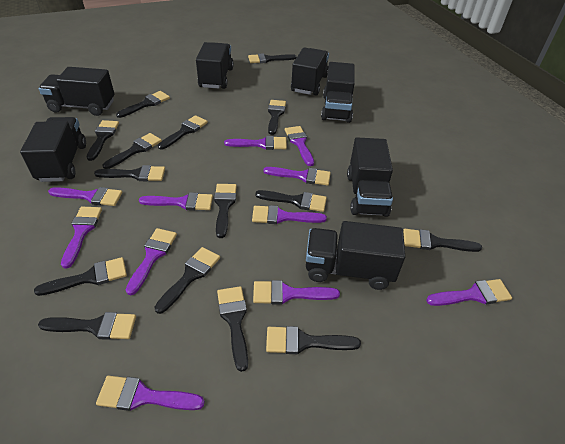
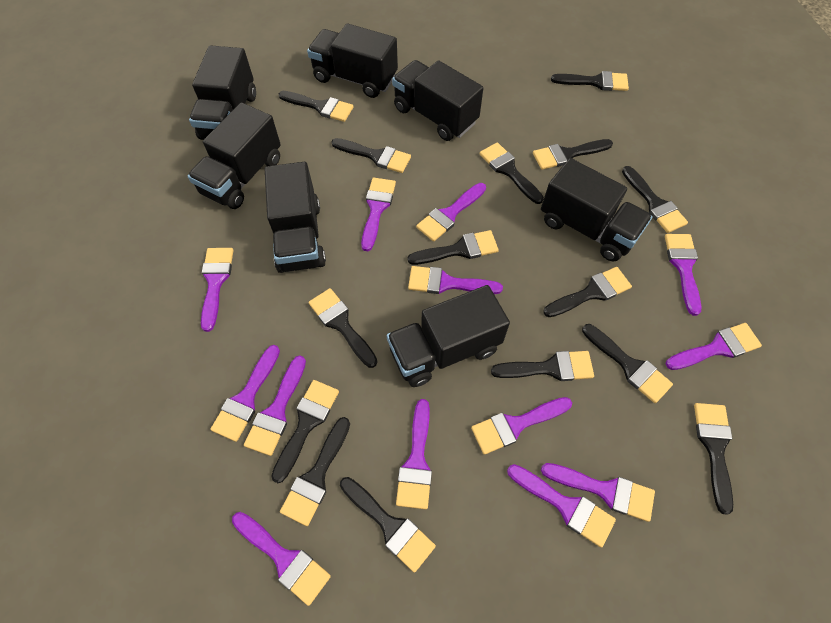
purple brush: 11 -> 13

